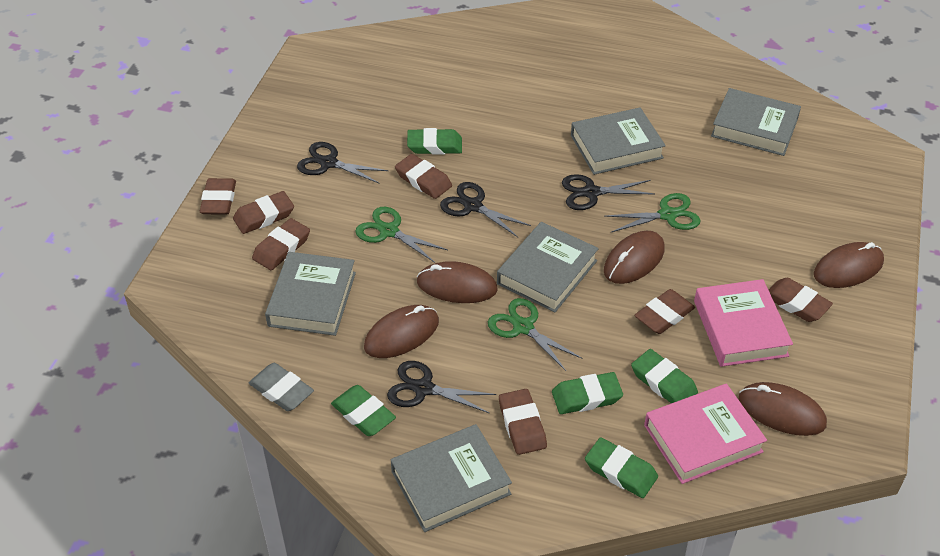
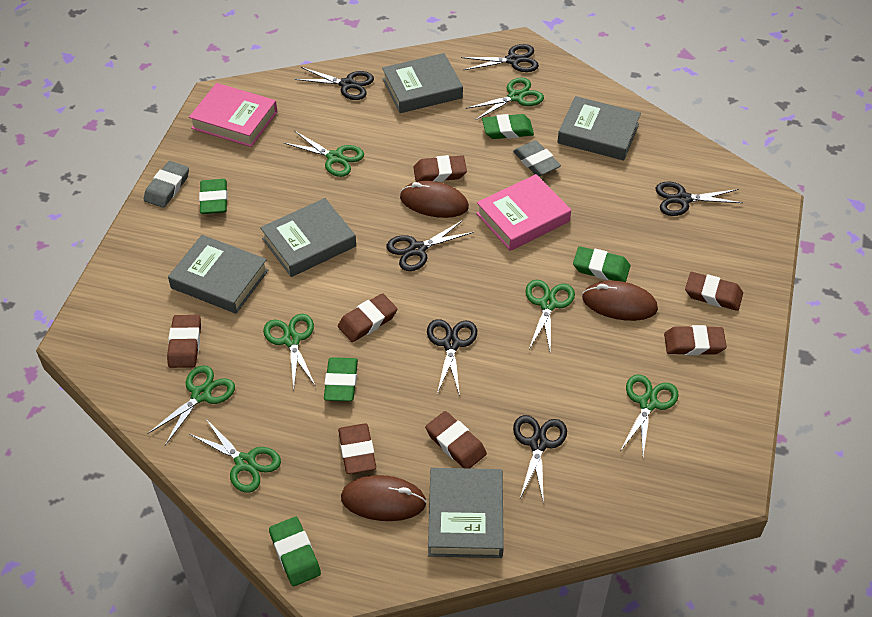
black scissors: 4 -> 6
brown mouse: 5 -> 3
green scissors: 3 -> 7
grey eraser: 1 -> 2

